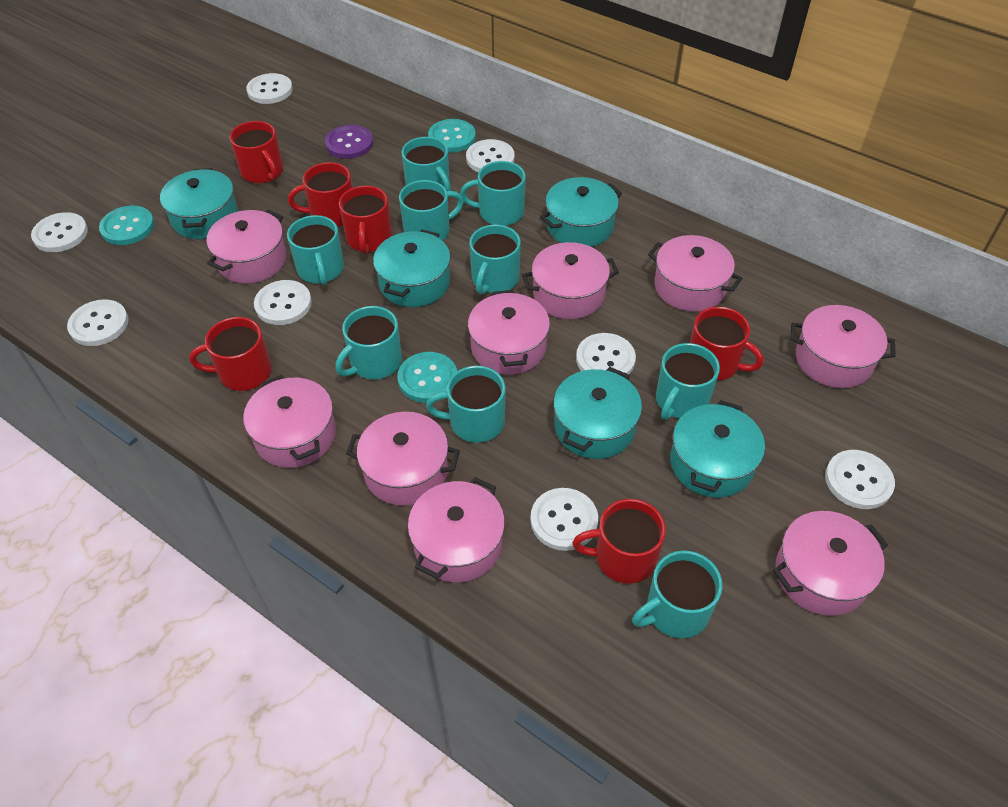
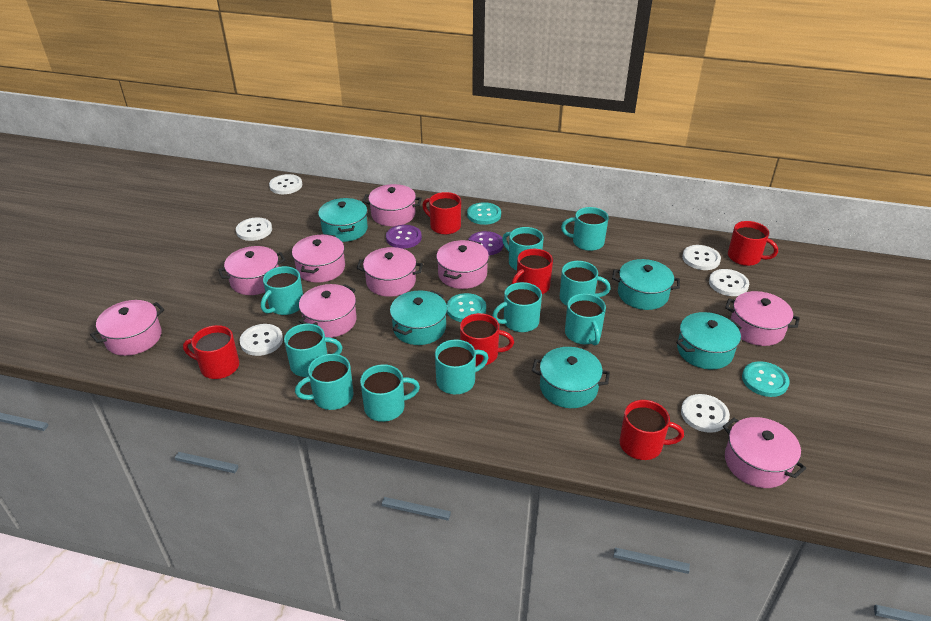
purple button: 1 -> 2
turquoise mug: 9 -> 10
white button: 8 -> 6

